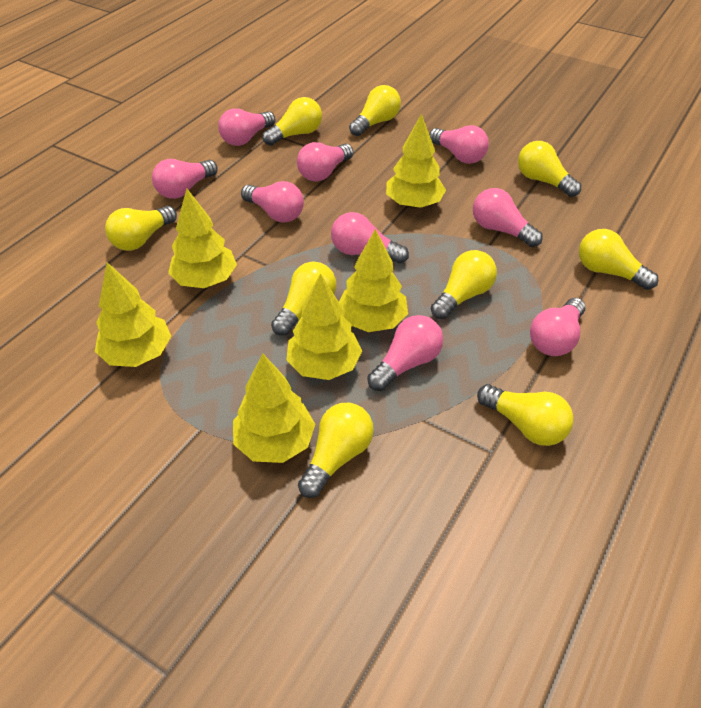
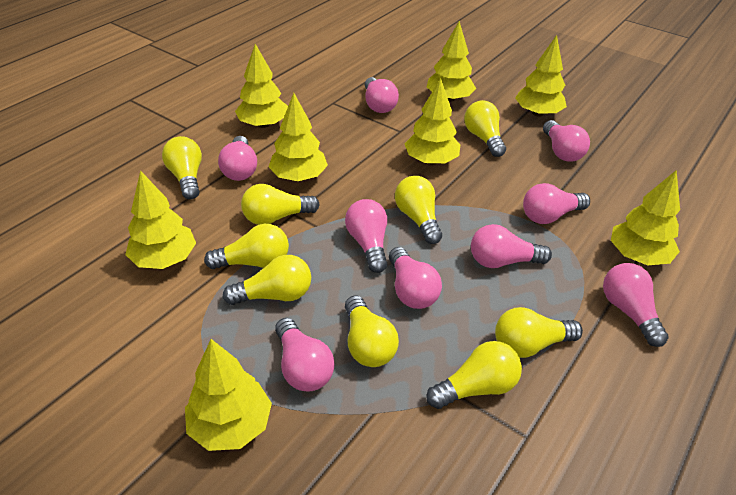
yellow tree: 6 -> 8

